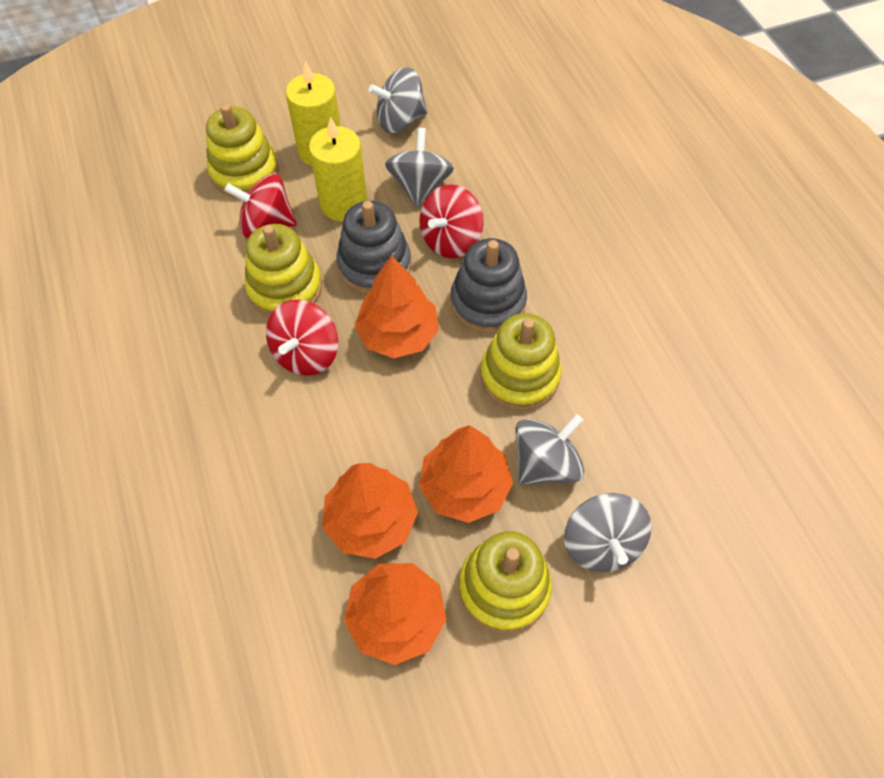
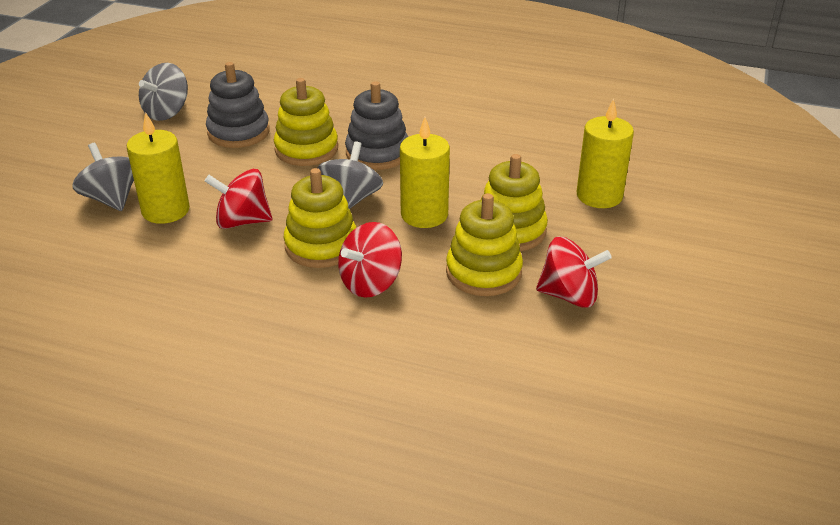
grey spinning top: 4 -> 3
orange tree: 4 -> 0
yellow candle: 2 -> 3

